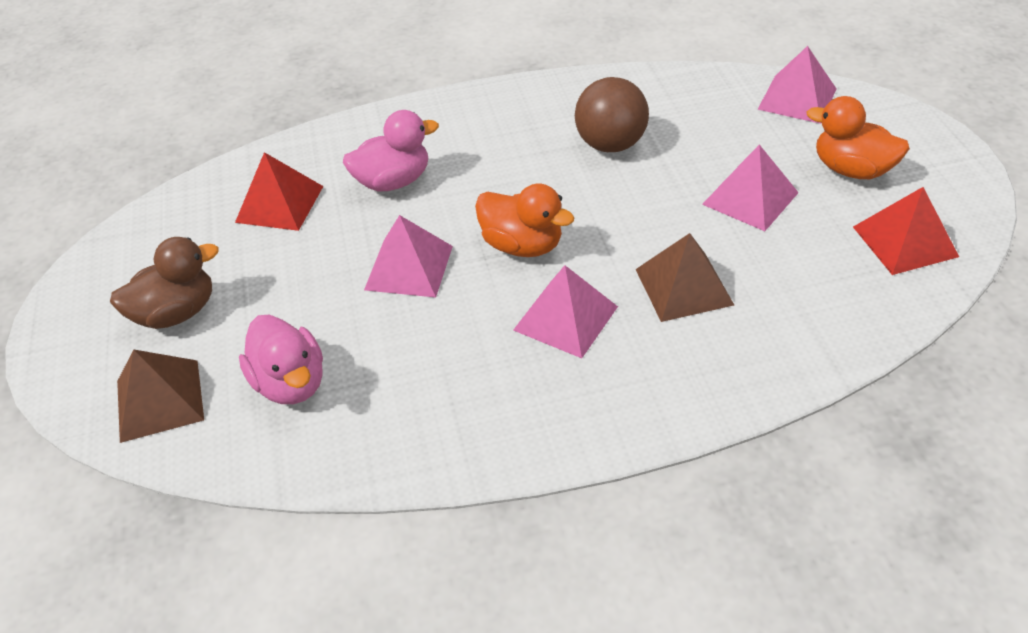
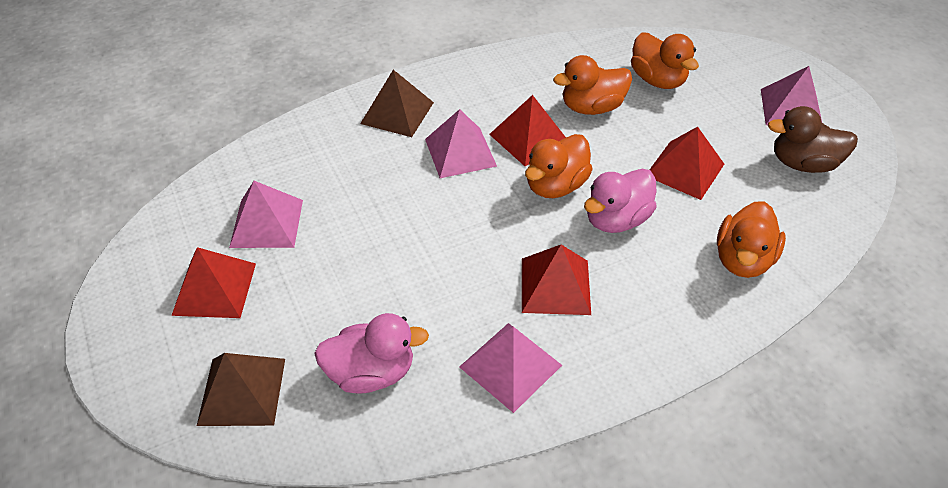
brown ball: 1 -> 0
orange duck: 2 -> 4
red pyramid: 2 -> 4

